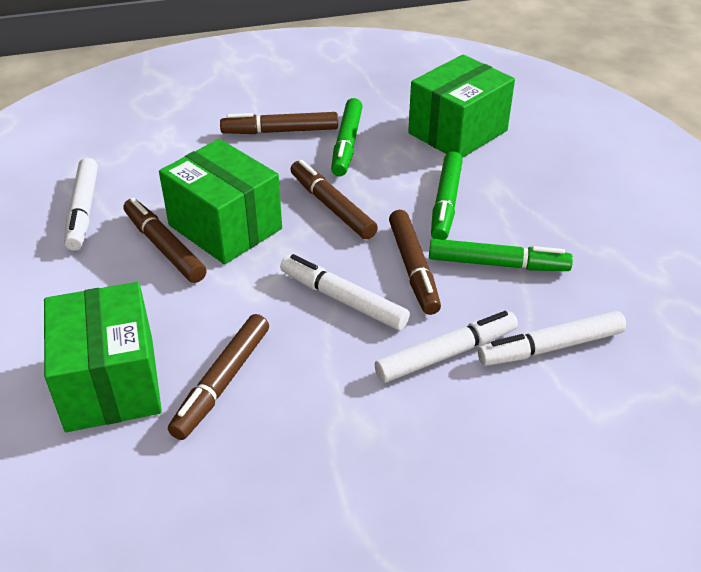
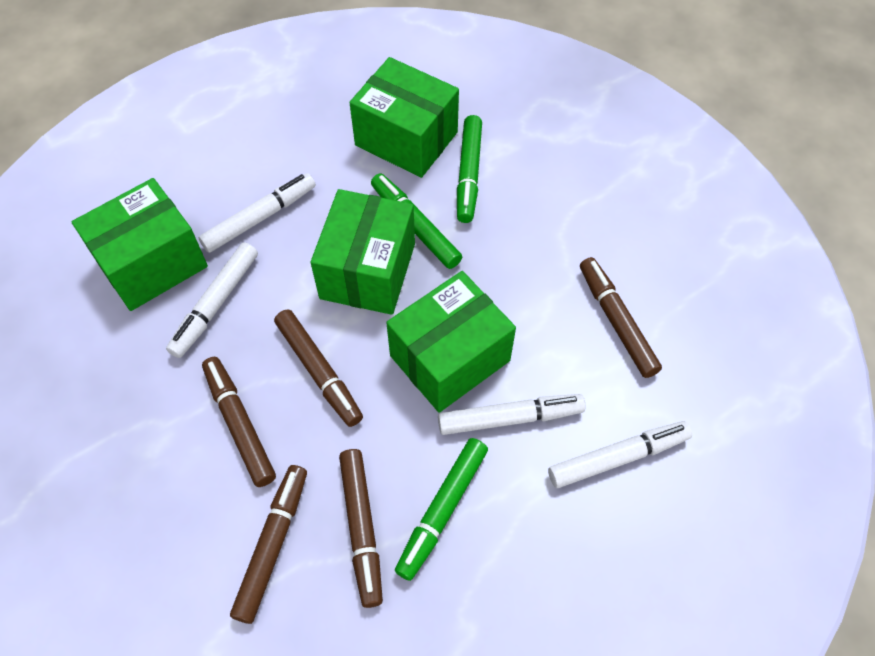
green box: 3 -> 4

